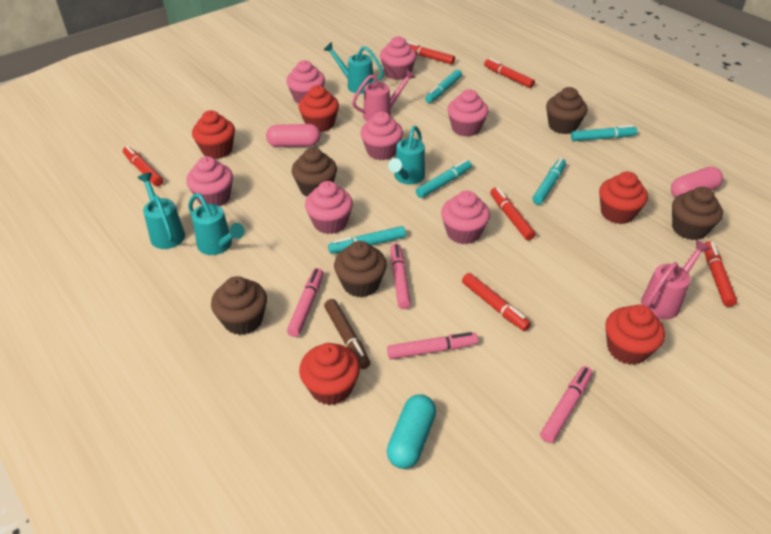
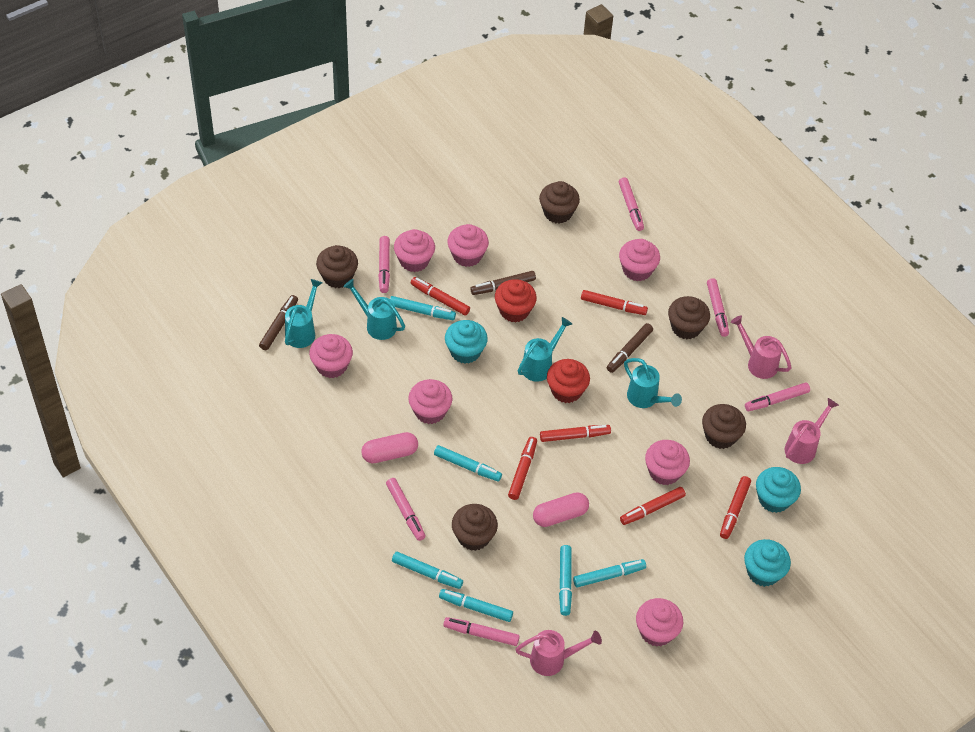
brown marker: 1 -> 3
pink marker: 4 -> 6
pink watering can: 2 -> 3
red cupcake: 5 -> 2
turquoise capsule: 1 -> 0
turquoise cupcake: 0 -> 3
turquoise marker: 5 -> 6

